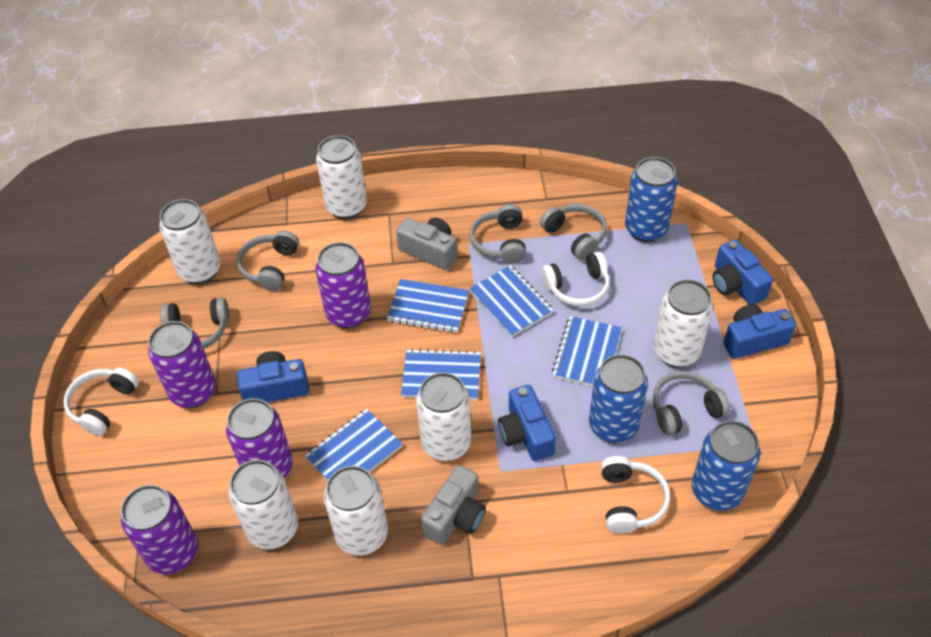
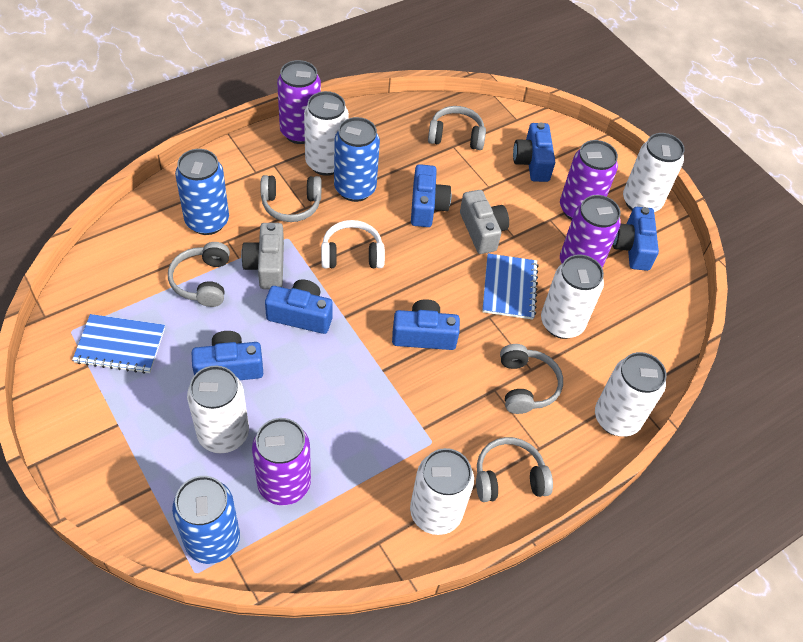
blue camera: 4 -> 6
blue notebook: 5 -> 2
white headphones: 3 -> 1

